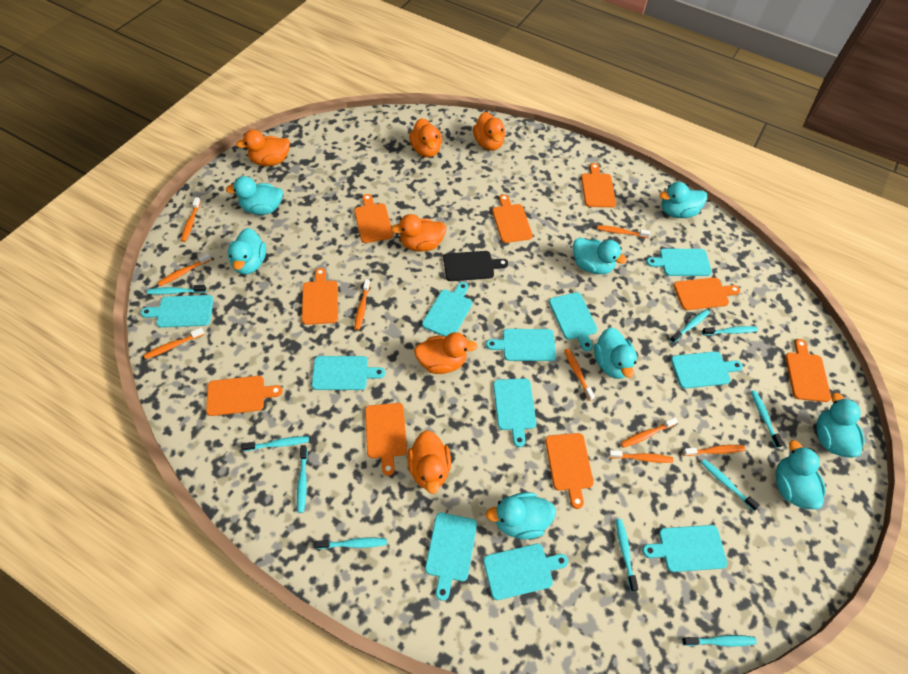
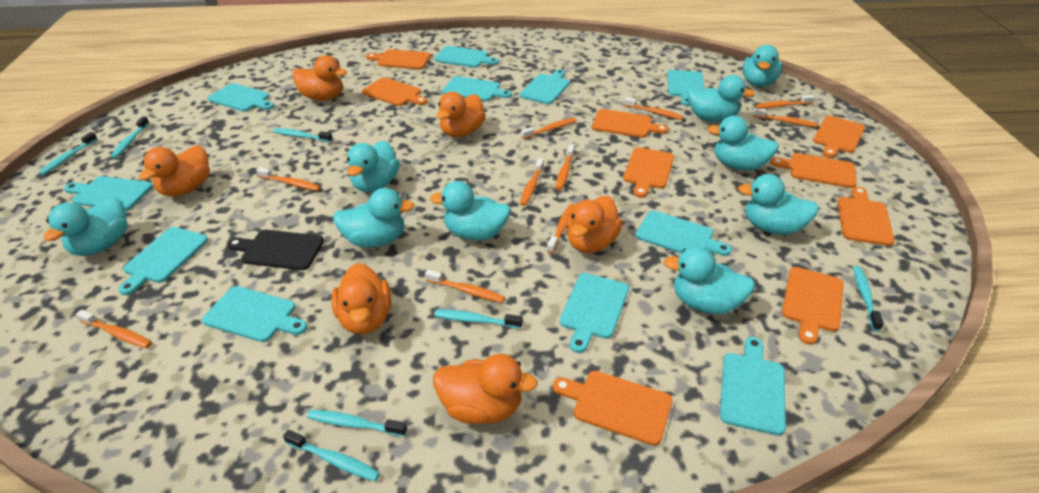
orange toothbrush: 9 -> 10
turquoise duck: 8 -> 9
turquoise toothbrush: 10 -> 7

